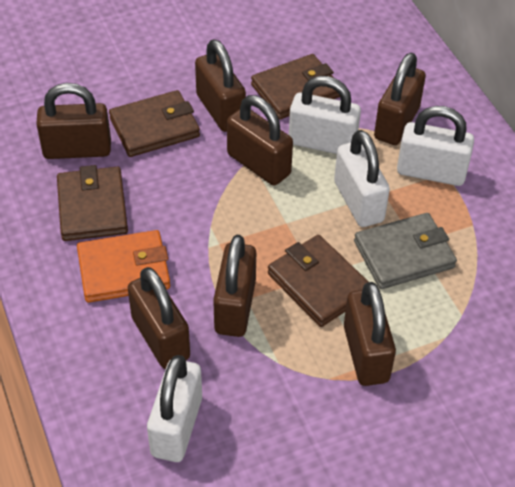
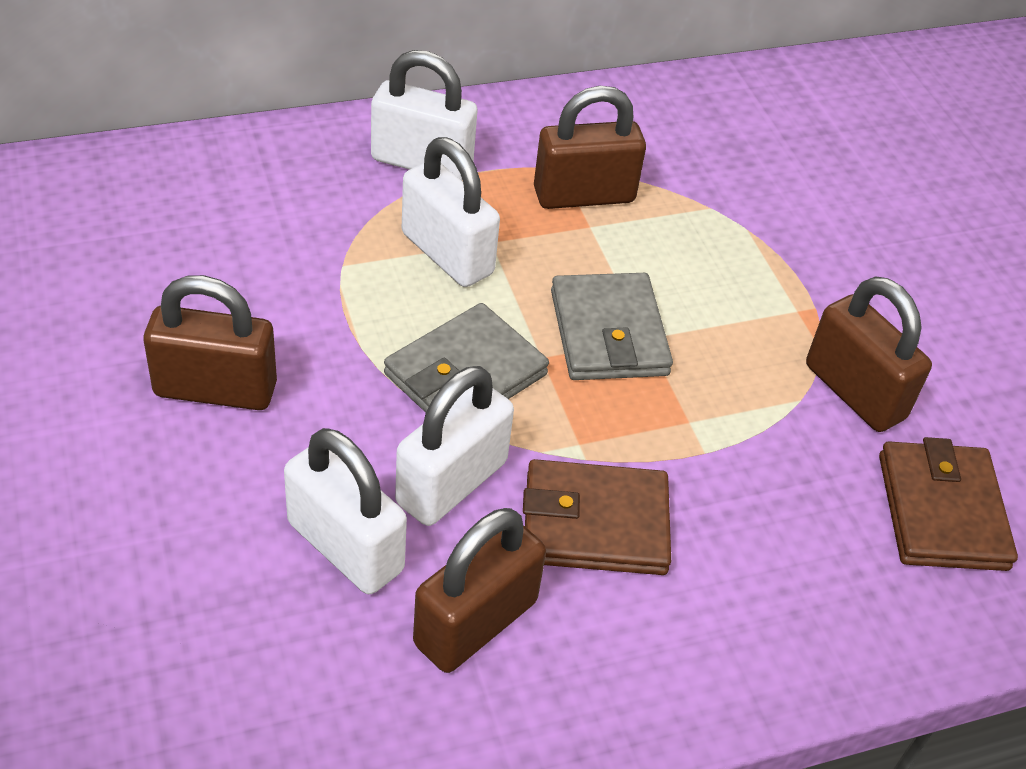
brown padlock: 7 -> 4
brown wallet: 4 -> 2
grey wallet: 1 -> 2
orange wallet: 1 -> 0

